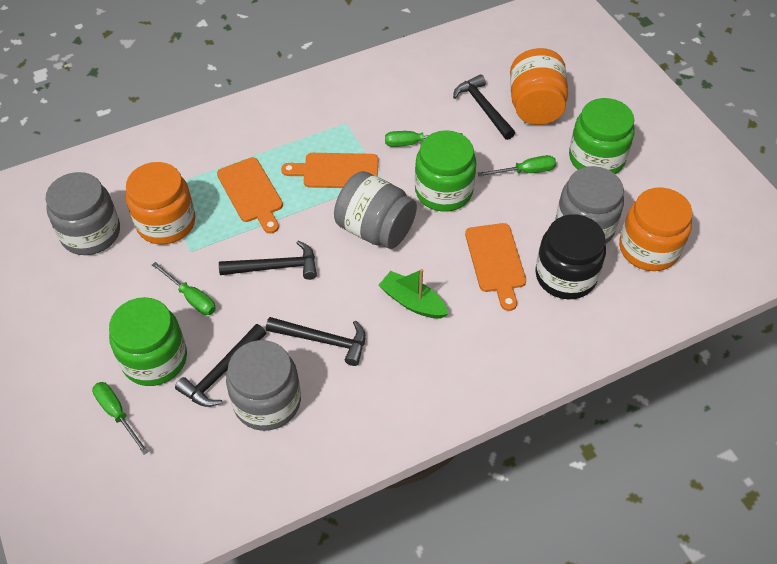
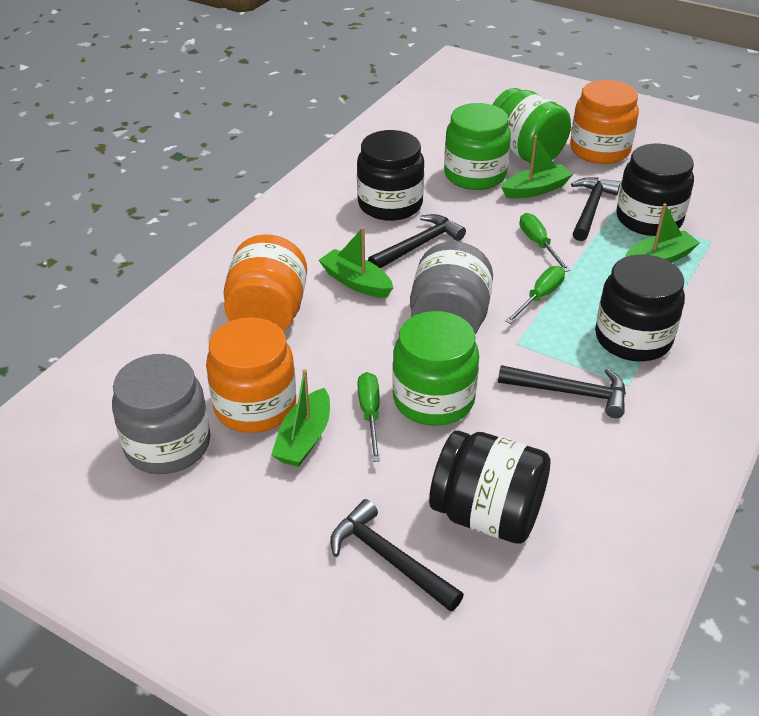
black jar: 1 -> 4
green boat: 1 -> 4
green screwdriver: 4 -> 3
grey jar: 4 -> 2
orange cutting board: 3 -> 0

